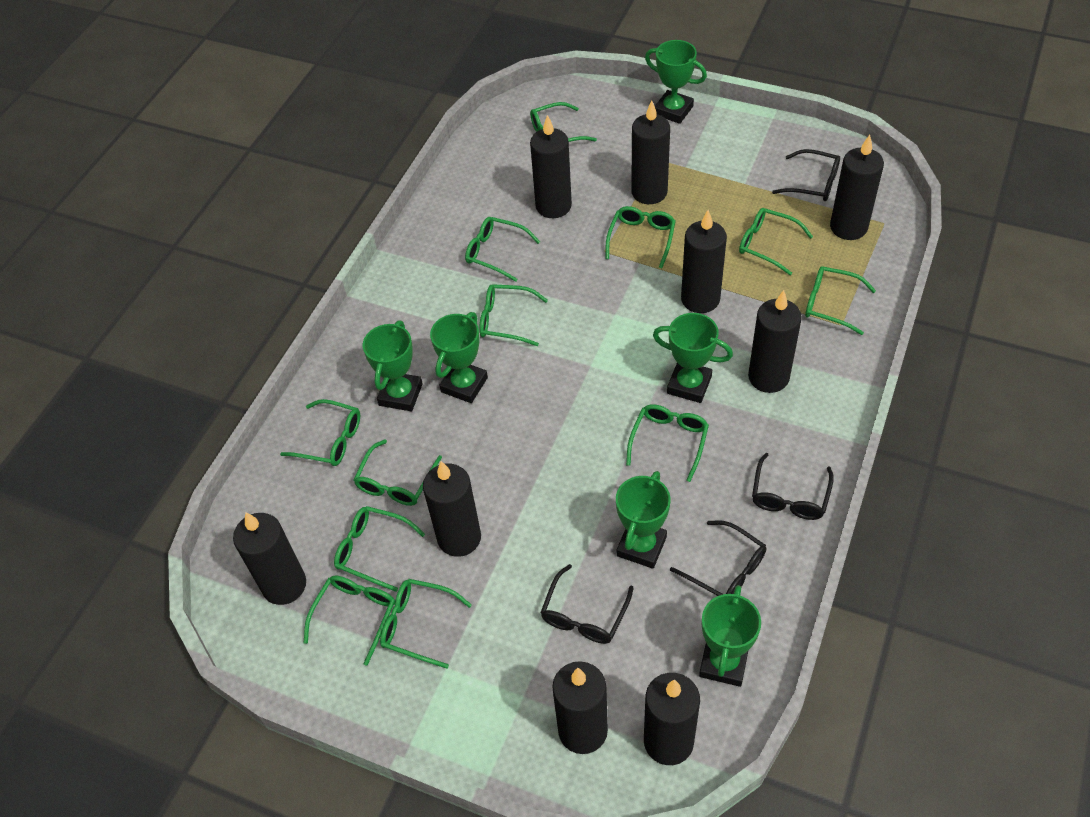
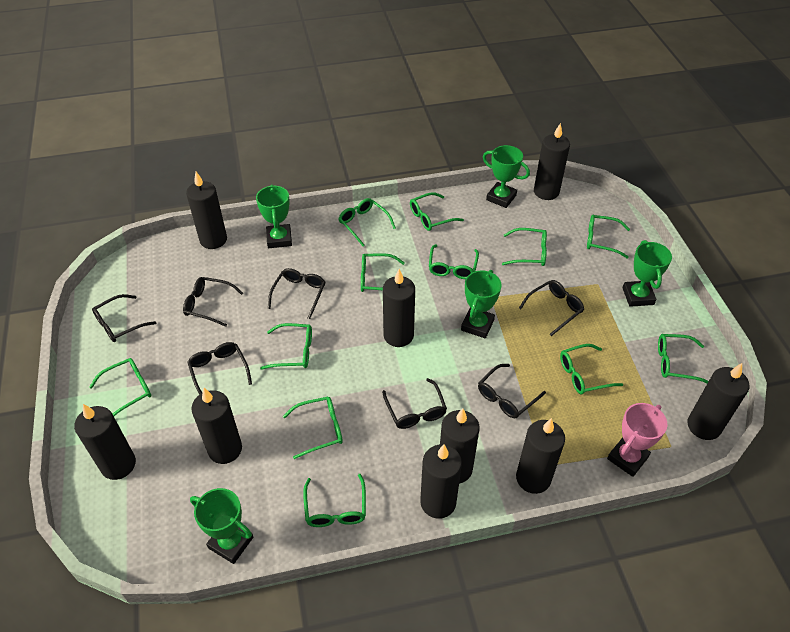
black glasses: 4 -> 7
green trophy: 6 -> 5
pink trophy: 0 -> 1

